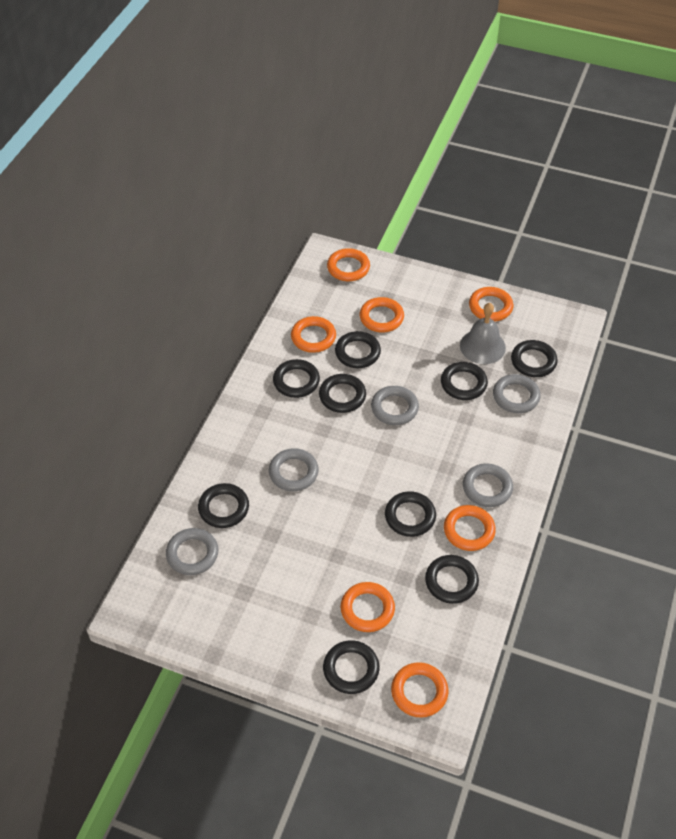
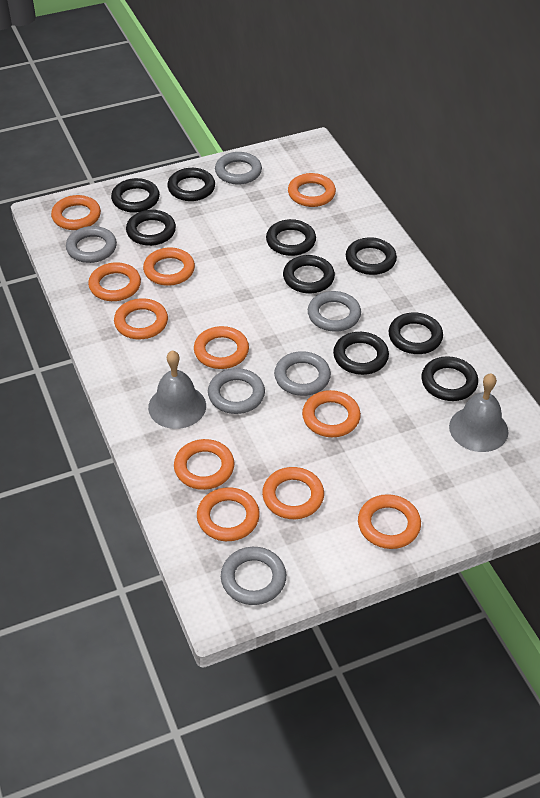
grey bell: 1 -> 2
grey ring: 5 -> 6
orange ring: 7 -> 11

